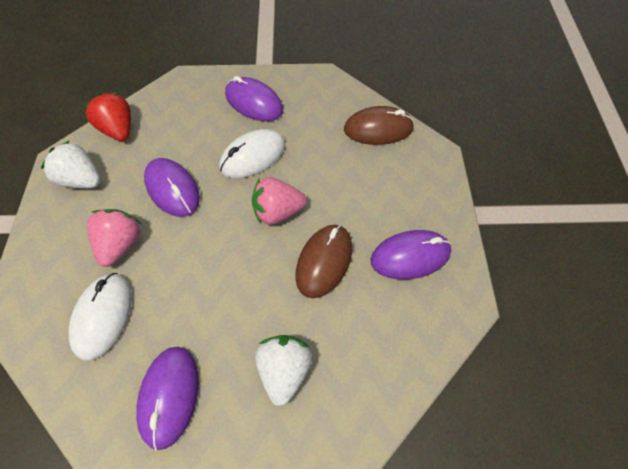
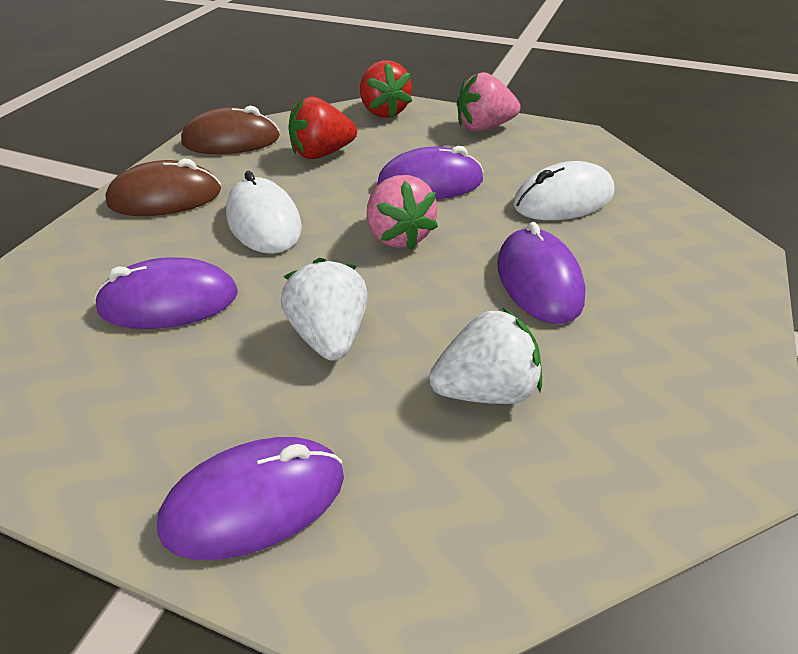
red strawberry: 1 -> 2

